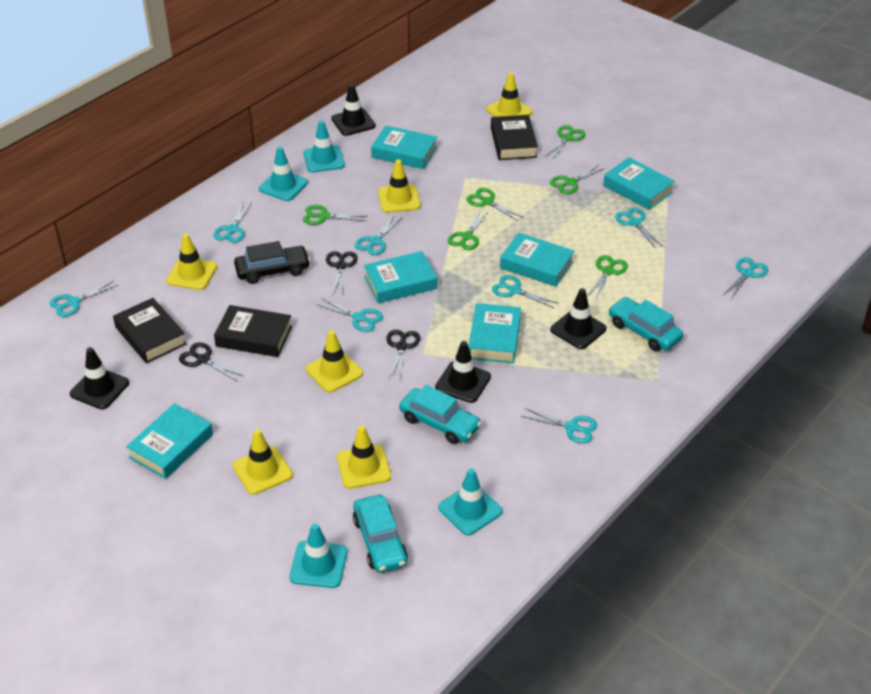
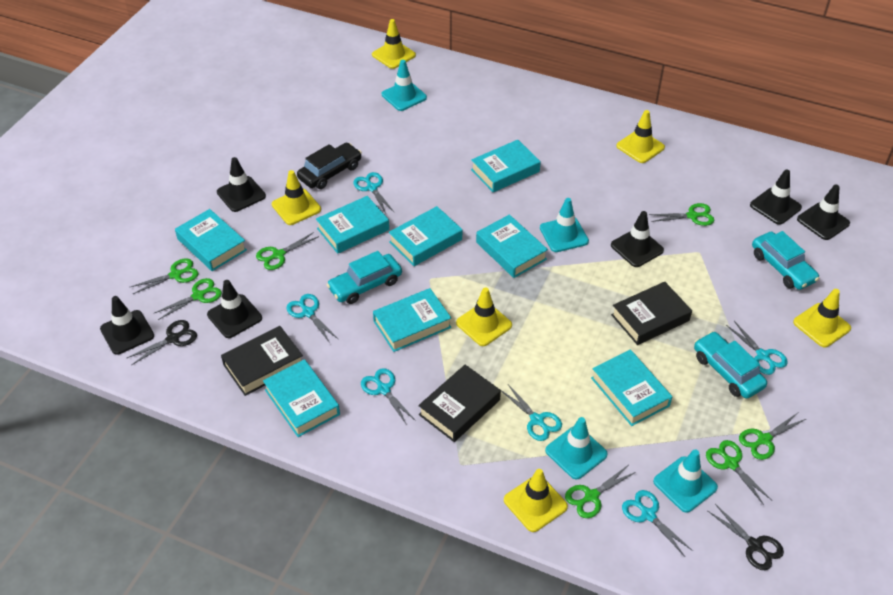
black scissors: 3 -> 2
black traffic cone: 4 -> 6
green scissors: 6 -> 7
turquoise book: 6 -> 8
turquoise scissors: 8 -> 6

